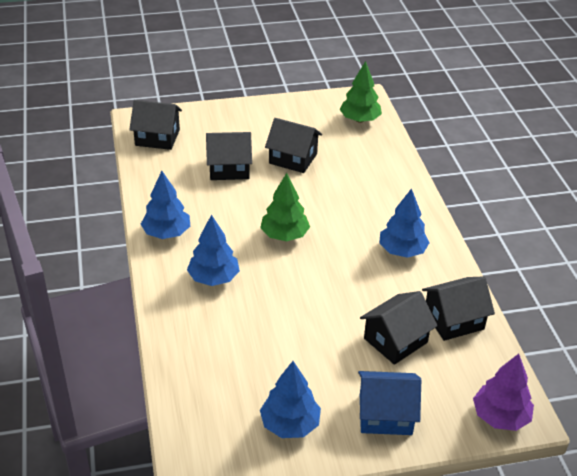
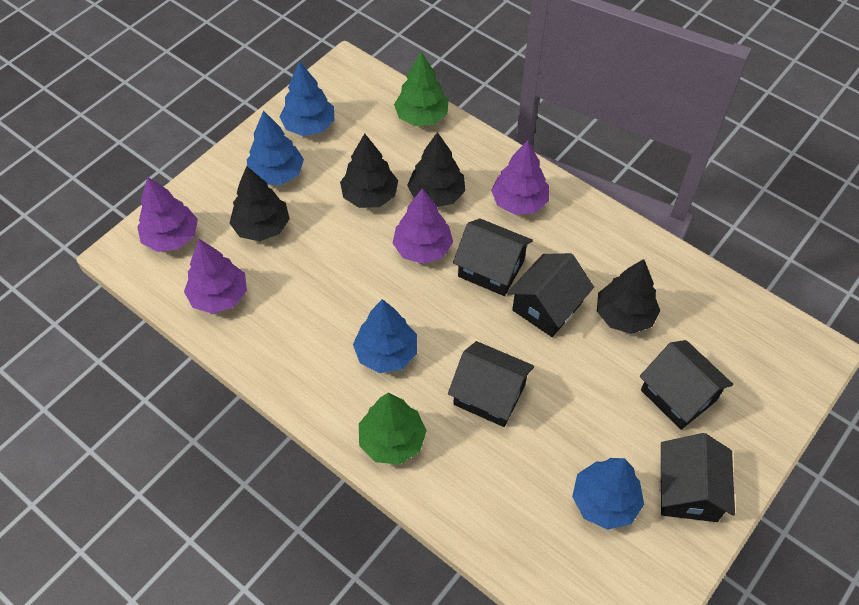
black tree: 0 -> 4
blue house: 1 -> 0
purple tree: 1 -> 4

